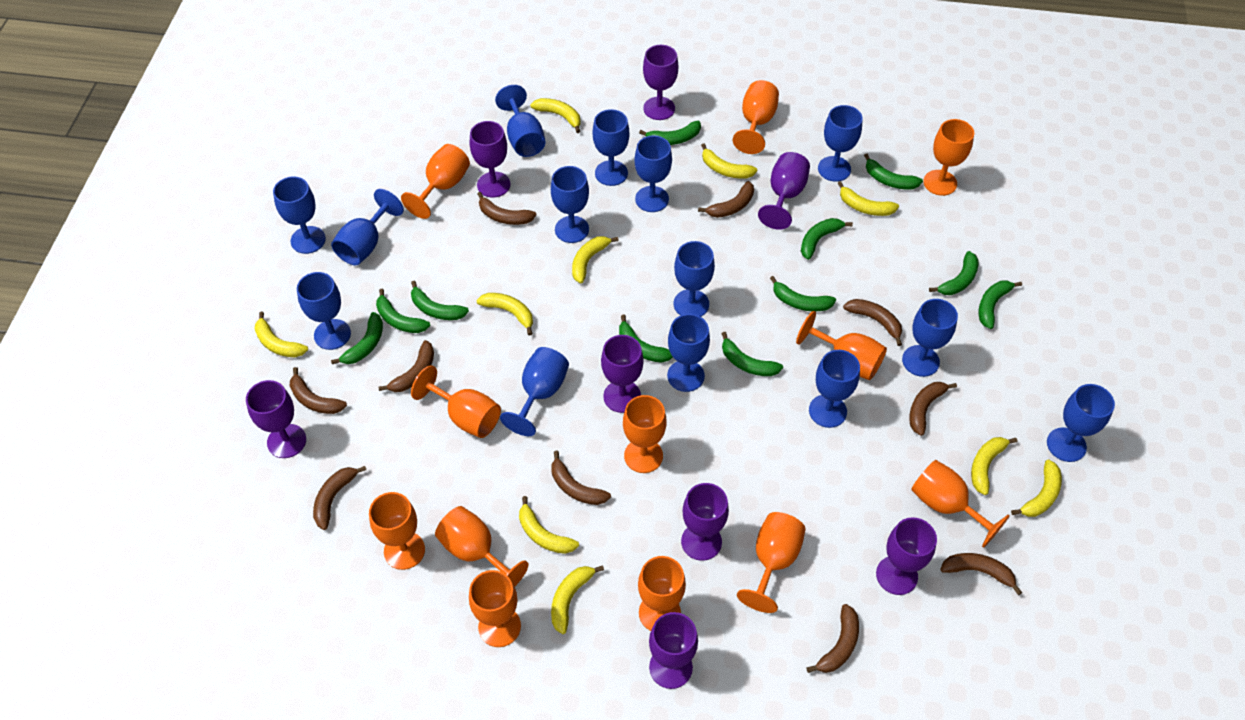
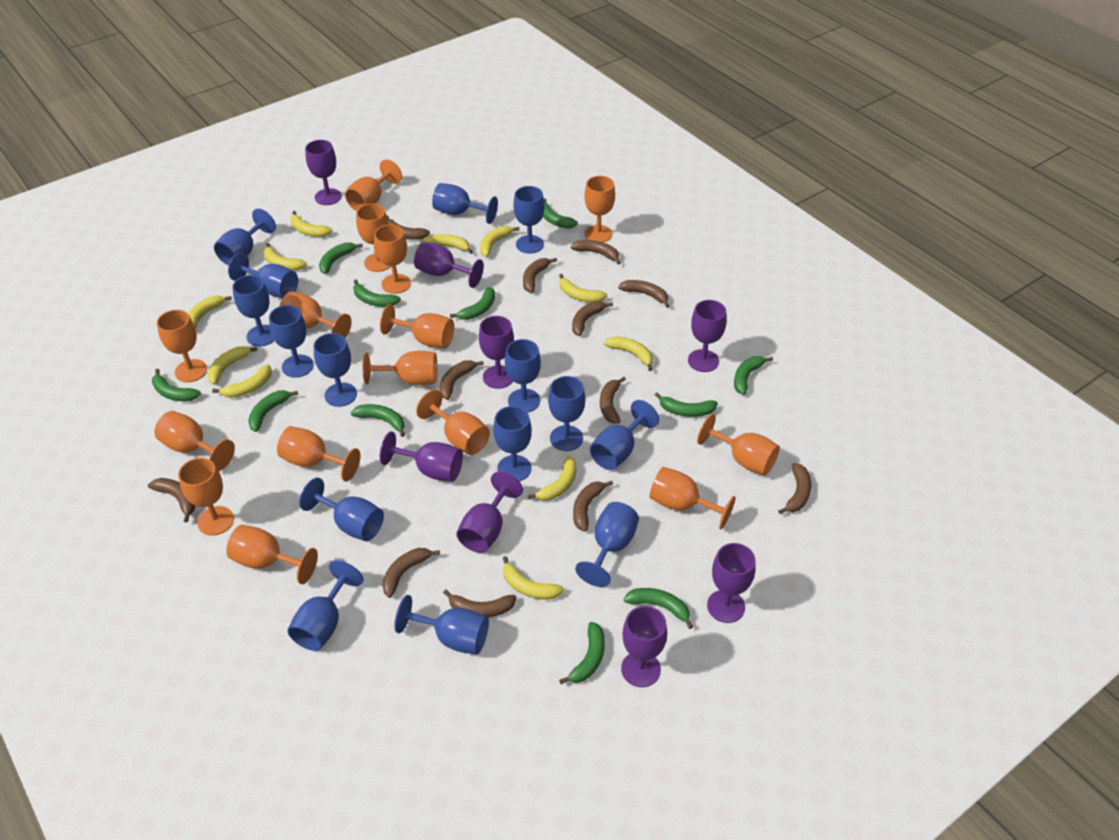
blue goblet: 14 -> 15
brown banana: 10 -> 12
orange goblet: 12 -> 15
yellow banana: 10 -> 11

